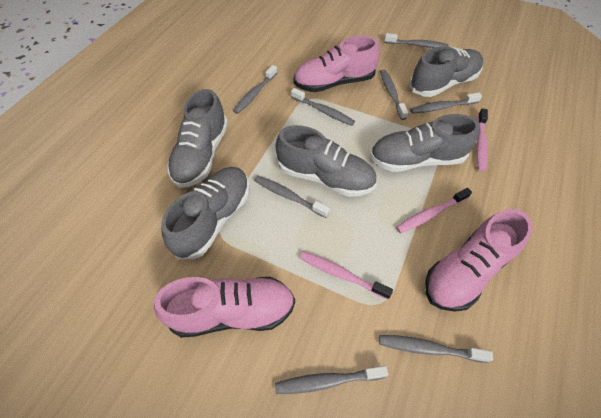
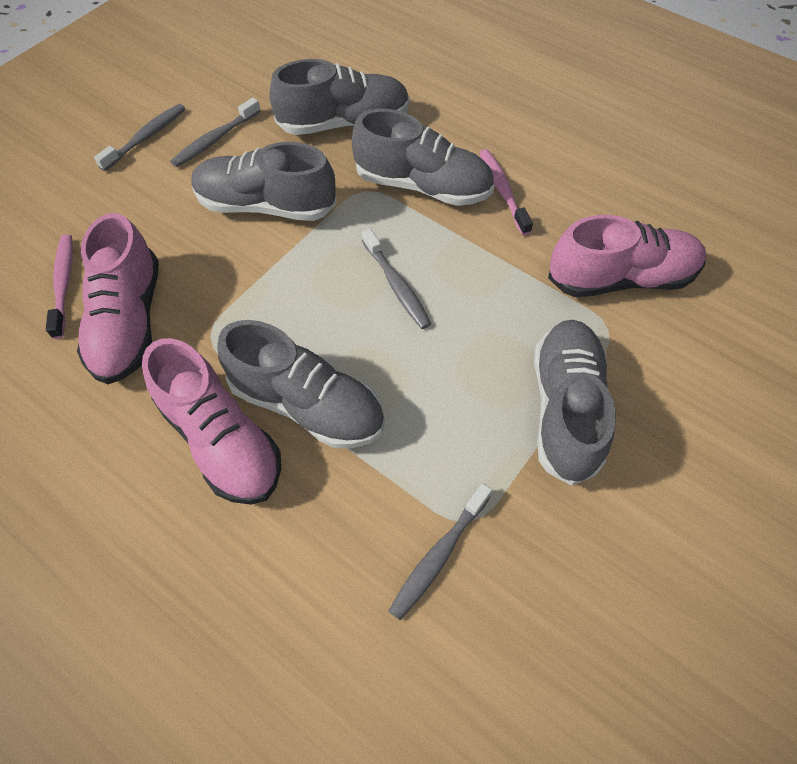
grey toothbrush: 8 -> 4
pink toothbrush: 3 -> 2

